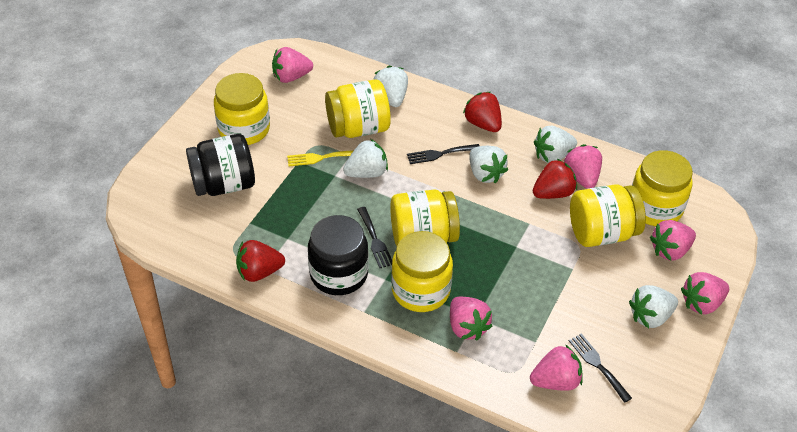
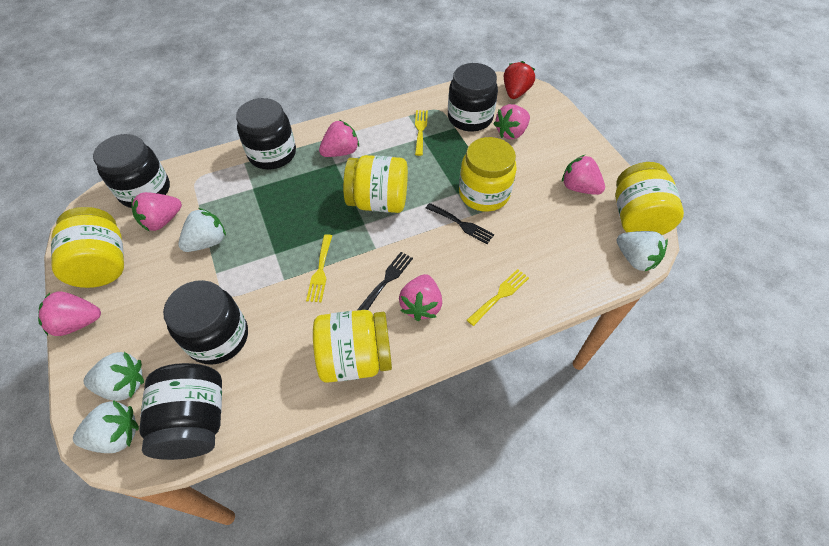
black fork: 3 -> 2
black jar: 2 -> 5
red strawberry: 3 -> 1
white strawberry: 5 -> 4
yellow fork: 1 -> 3
yellow jar: 6 -> 5

